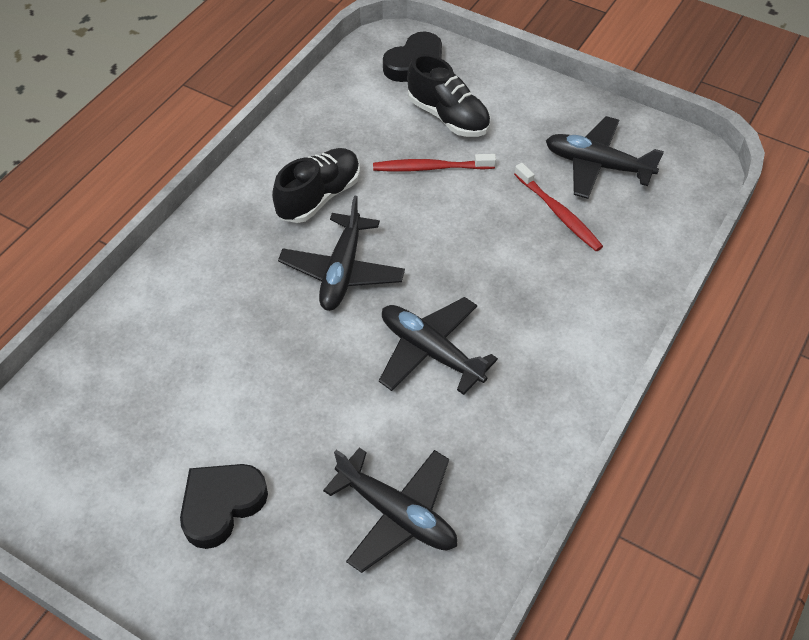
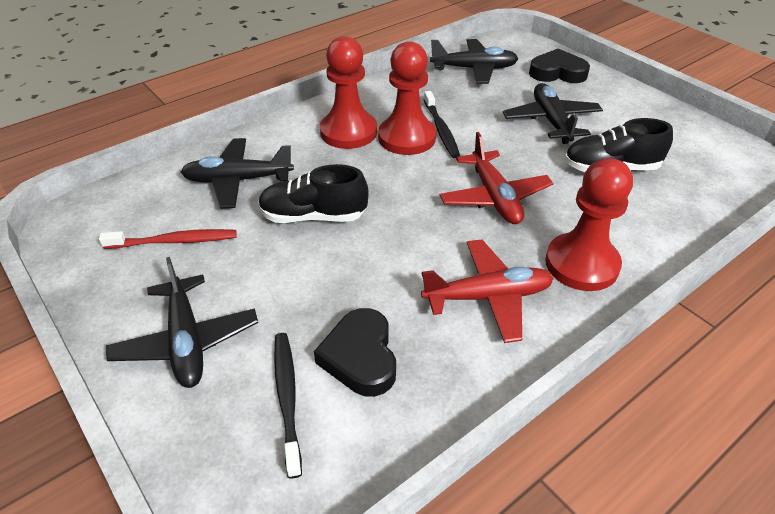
black toothbrush: 0 -> 2
red pawn: 0 -> 3
red plane: 0 -> 2
red toothbrush: 2 -> 1

